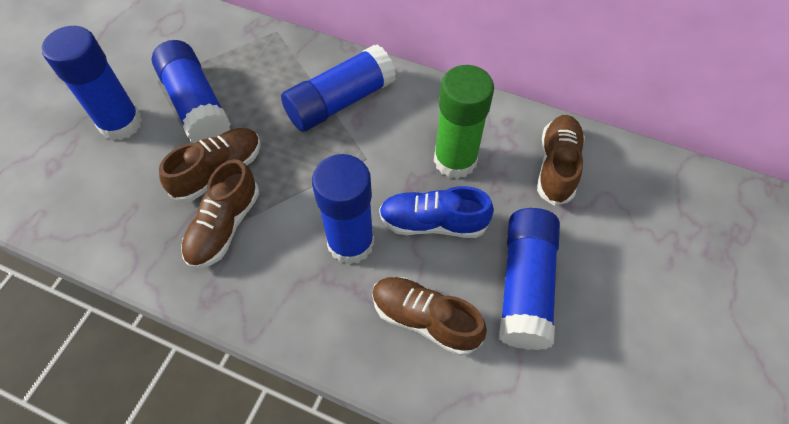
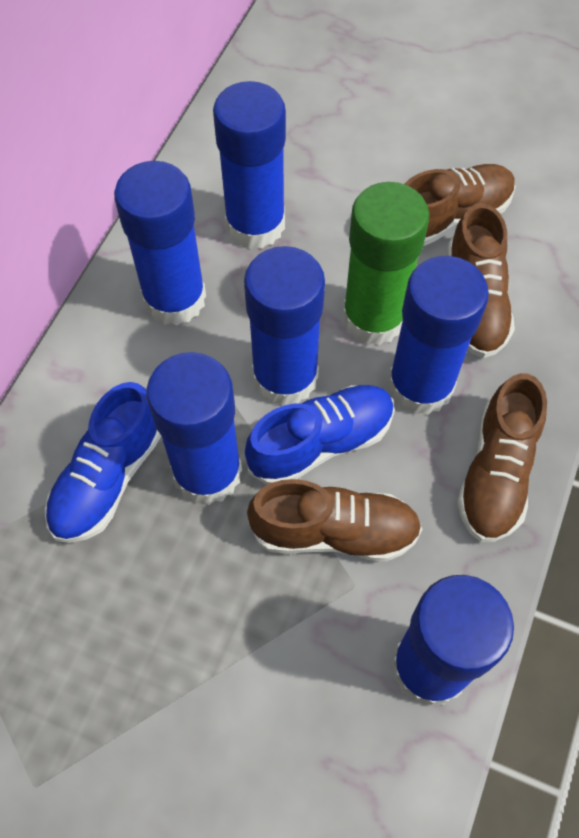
blue glue stick: 5 -> 6
blue shoe: 1 -> 2

